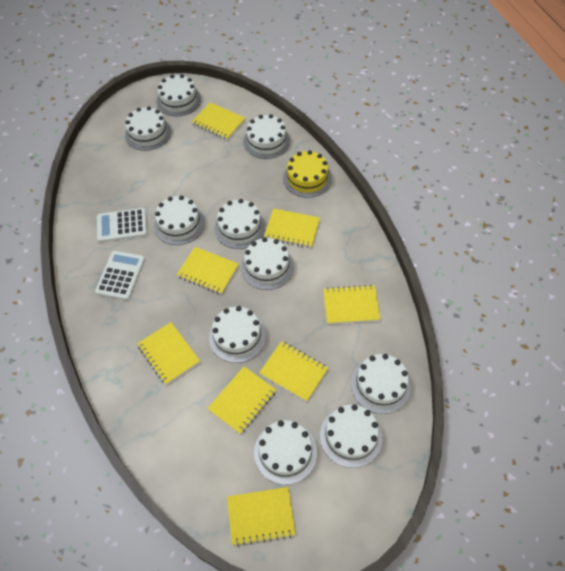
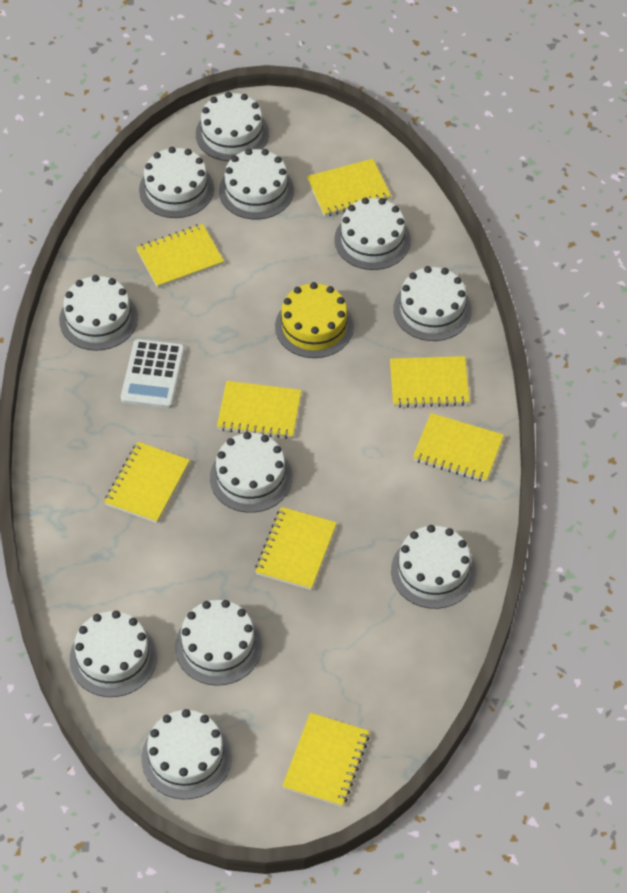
white cake: 10 -> 11
white calculator: 2 -> 1

